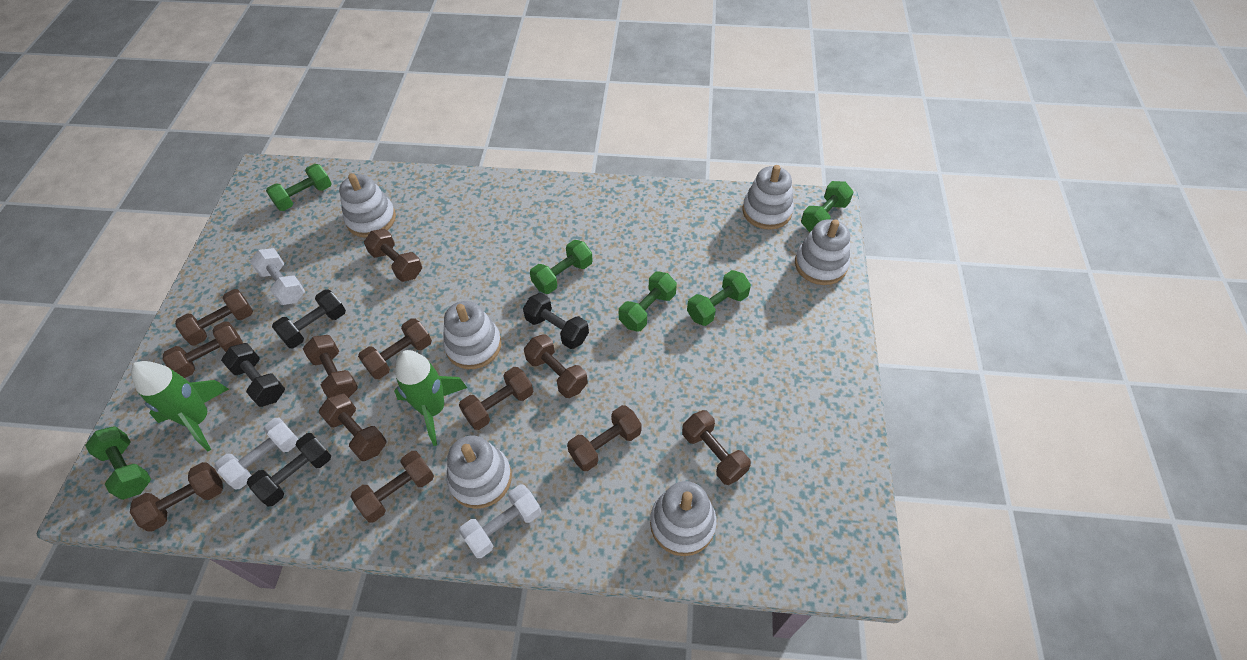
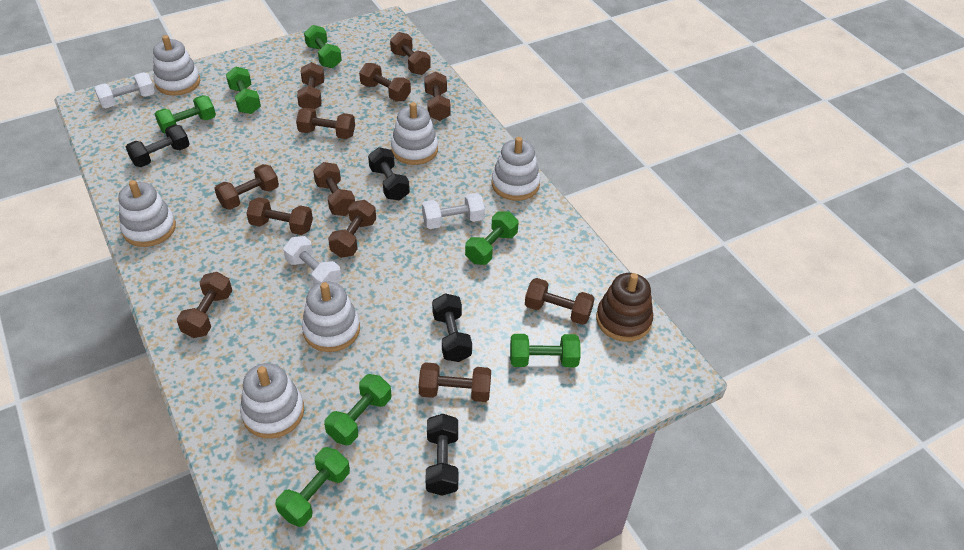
brown stacking toy: 0 -> 1
green dumbbell: 6 -> 7
green rocket: 2 -> 0

